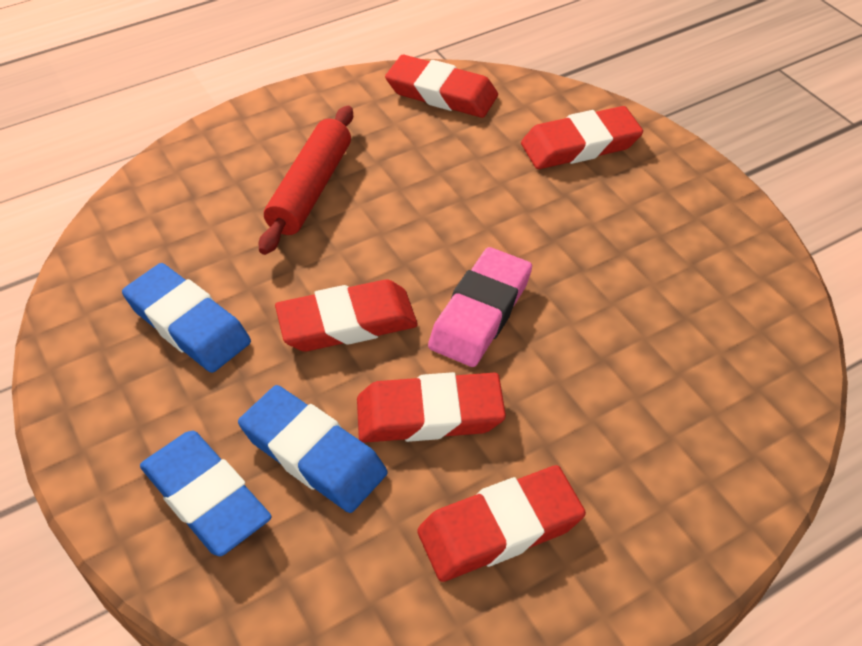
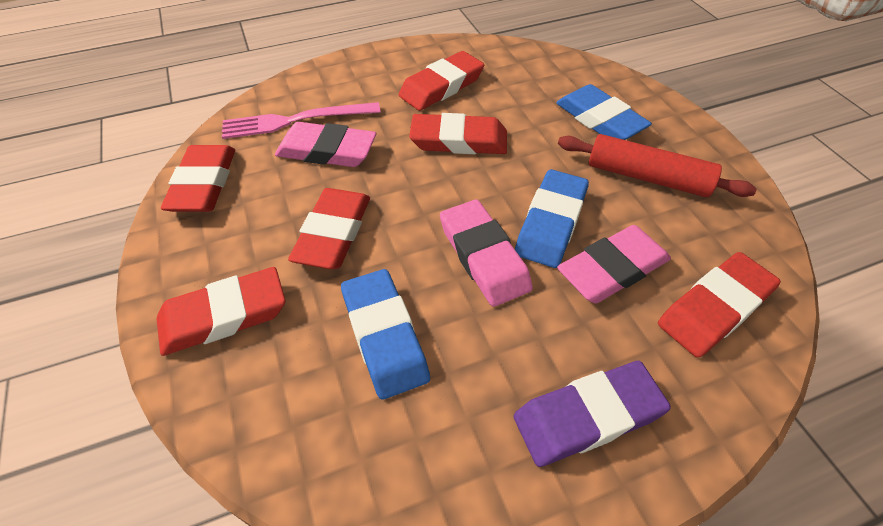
pink eraser: 1 -> 3
pink fork: 0 -> 1
purple eraser: 0 -> 1
red eraser: 5 -> 6

